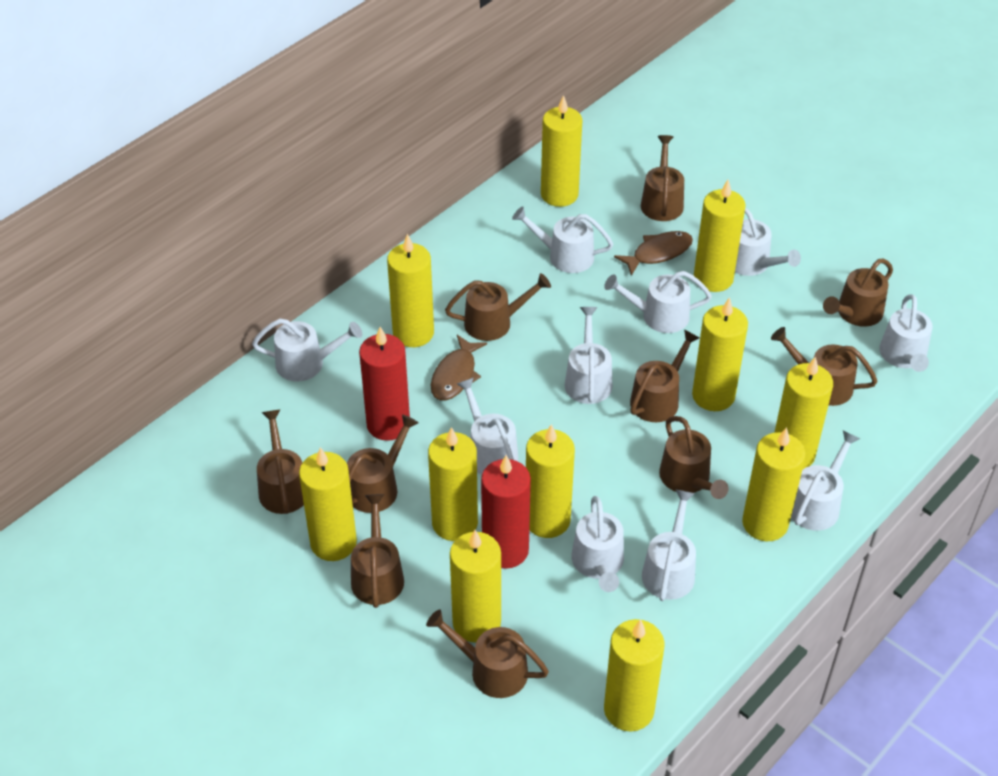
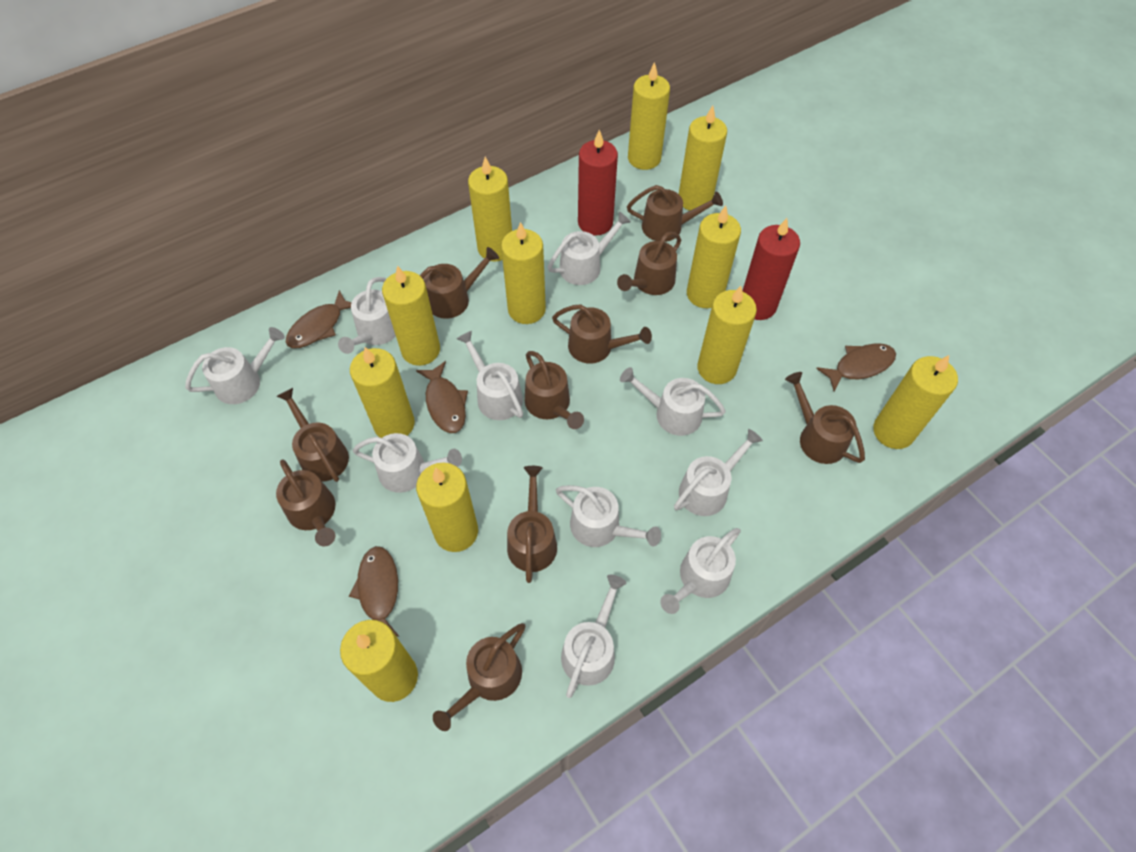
brown fish: 2 -> 4

